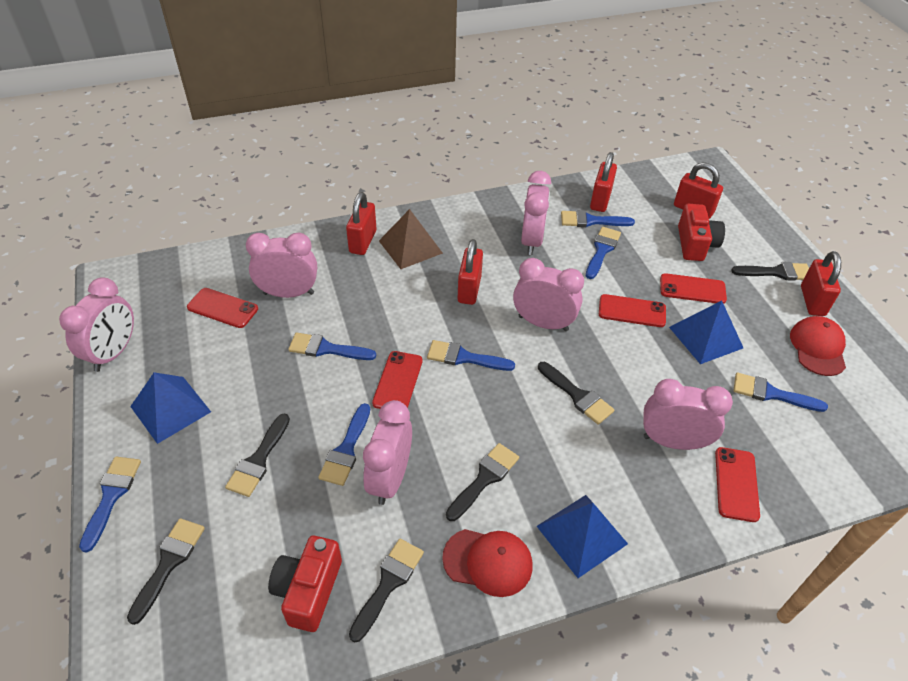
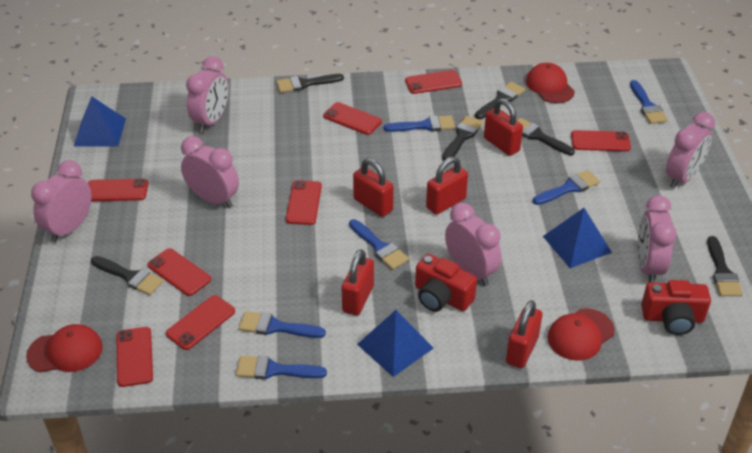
blue brush: 7 -> 6
brown pyramid: 1 -> 0
red cap: 2 -> 3
red phone: 5 -> 8

